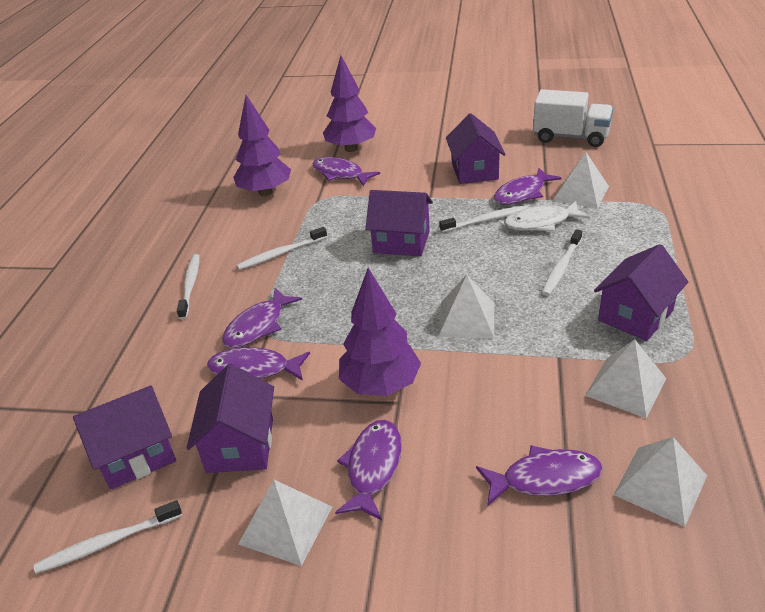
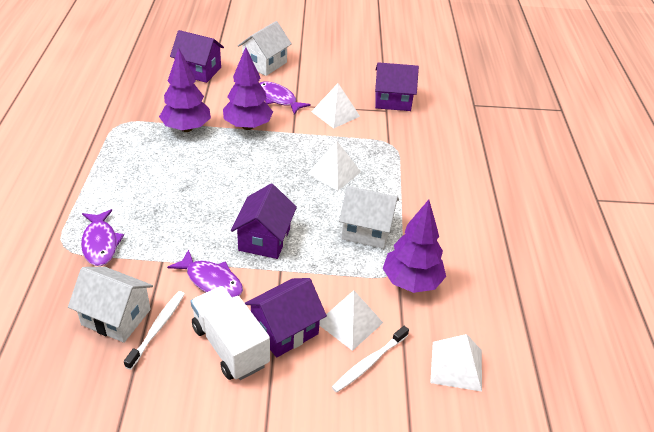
purple fish: 6 -> 3
purple house: 5 -> 4
white fish: 1 -> 0
white house: 0 -> 3
white pyramid: 5 -> 4
white toothbrush: 5 -> 2

